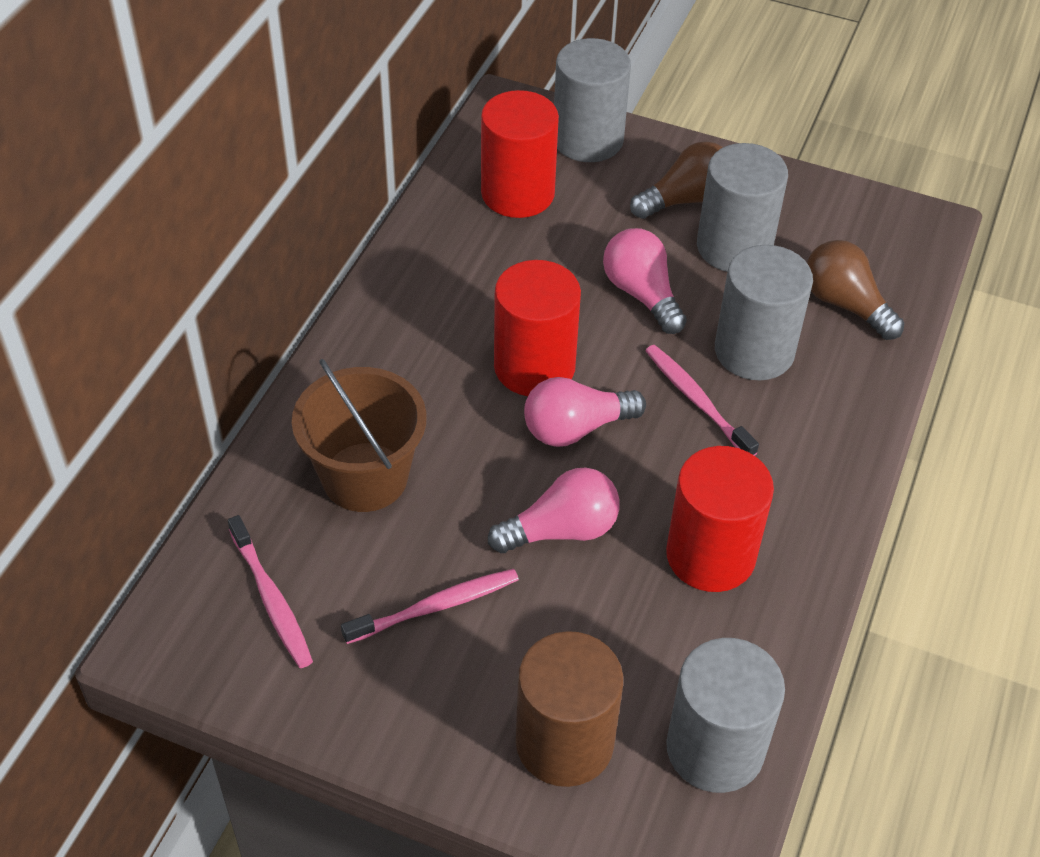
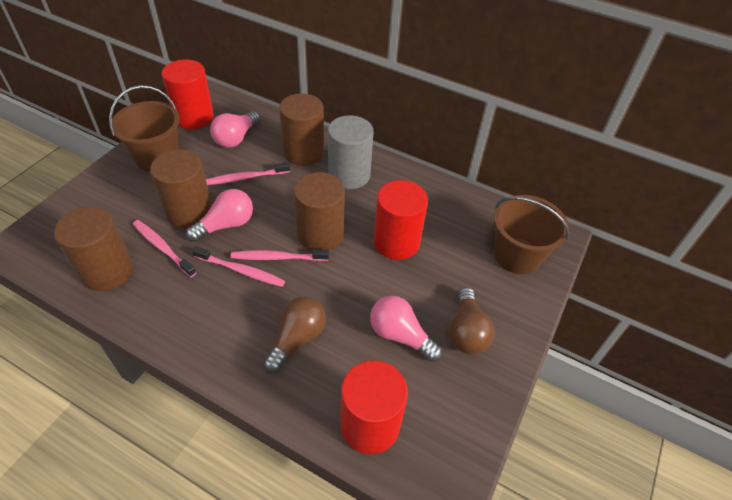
brown bucket: 1 -> 2
brown cylinder: 1 -> 4
grey cylinder: 4 -> 1
pink toothbrush: 3 -> 4

